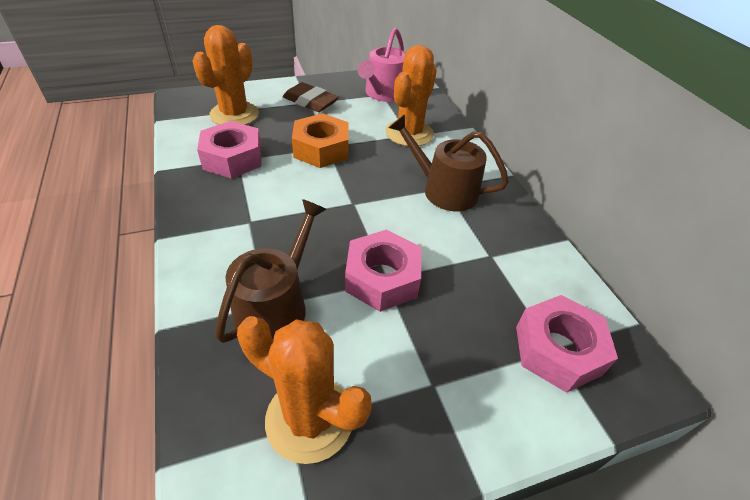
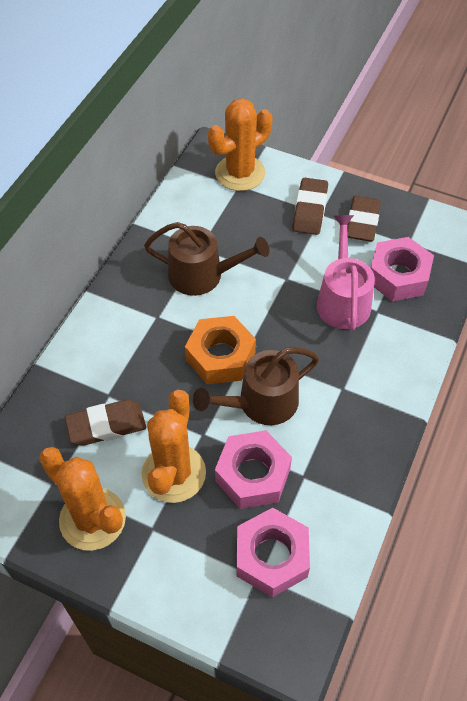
brown eraser: 1 -> 3

